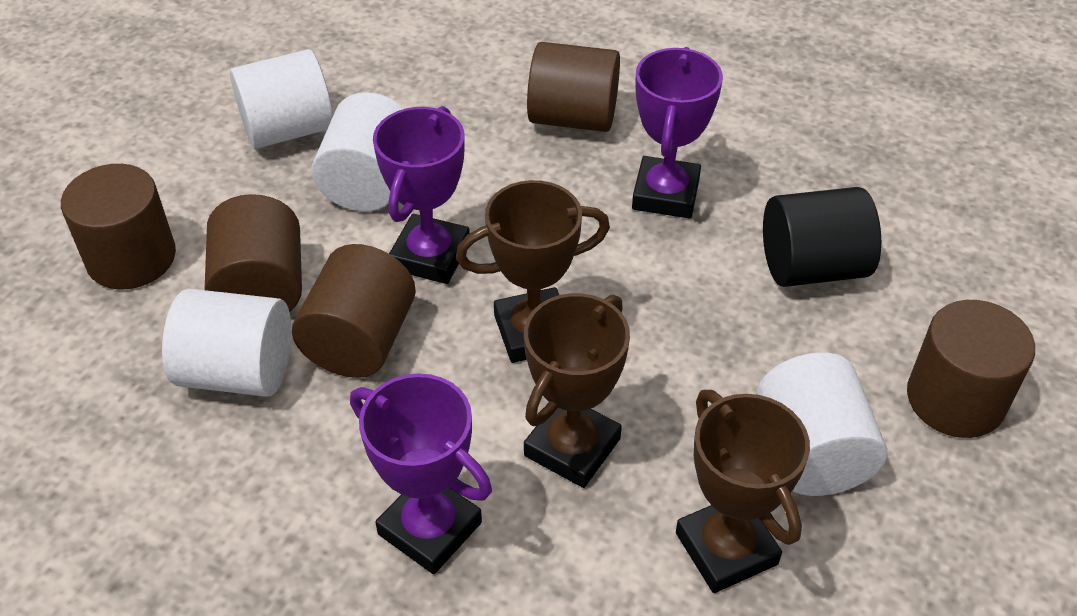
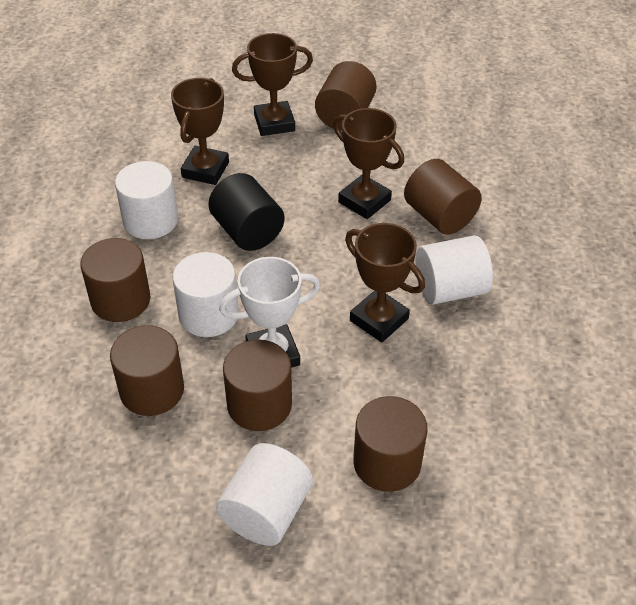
brown cylinder: 5 -> 6
brown trophy: 3 -> 4
purple trophy: 3 -> 0
white trophy: 0 -> 1

